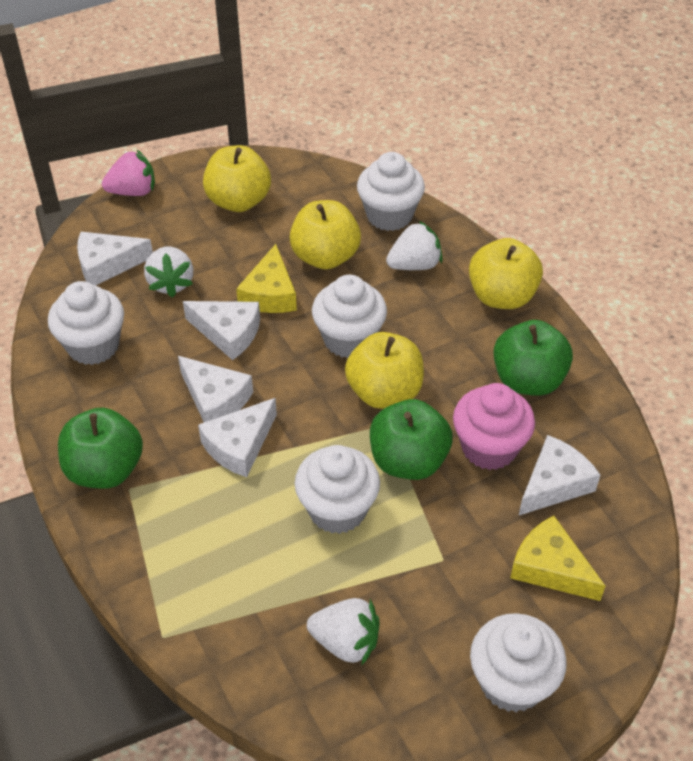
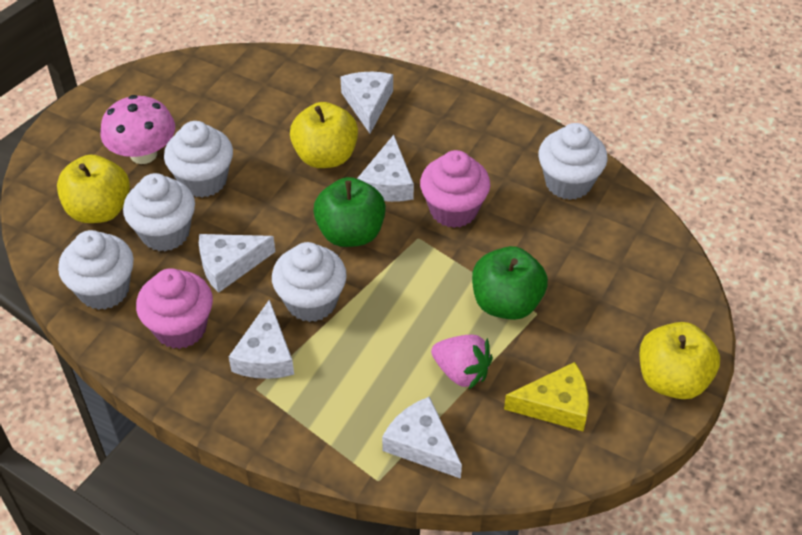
green apple: 3 -> 2
pink cupcake: 1 -> 2
pink mushroom: 0 -> 1
white strawberry: 3 -> 0
yellow apple: 4 -> 3
yellow cheese: 2 -> 1

